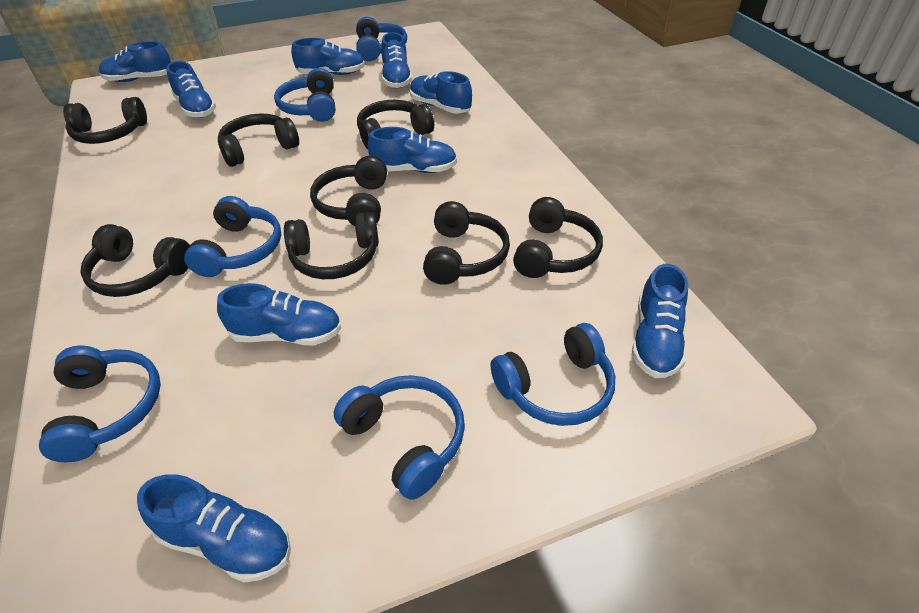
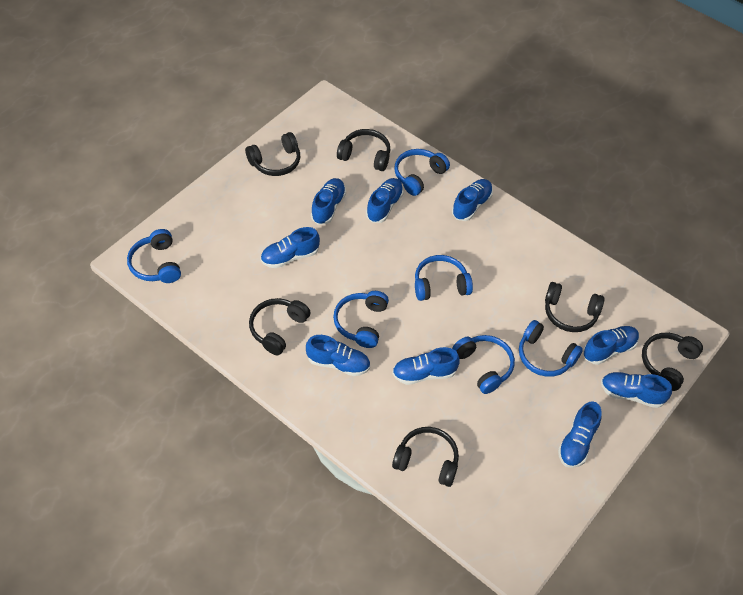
black headphones: 8 -> 6

